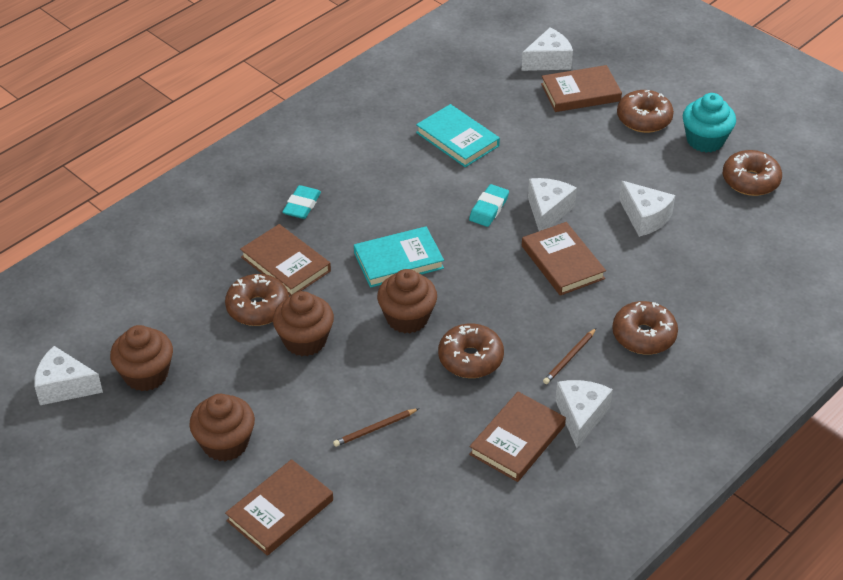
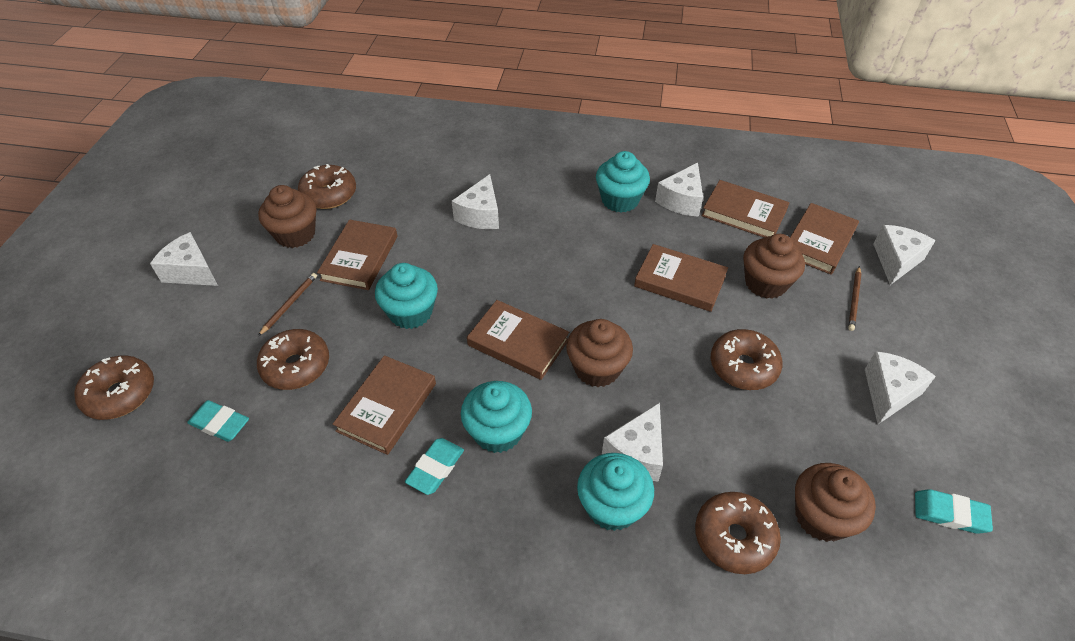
brown book: 5 -> 6
turquoise book: 2 -> 0
turquoise cupcake: 1 -> 4
turquoise eraser: 2 -> 3
white cheese: 5 -> 6

